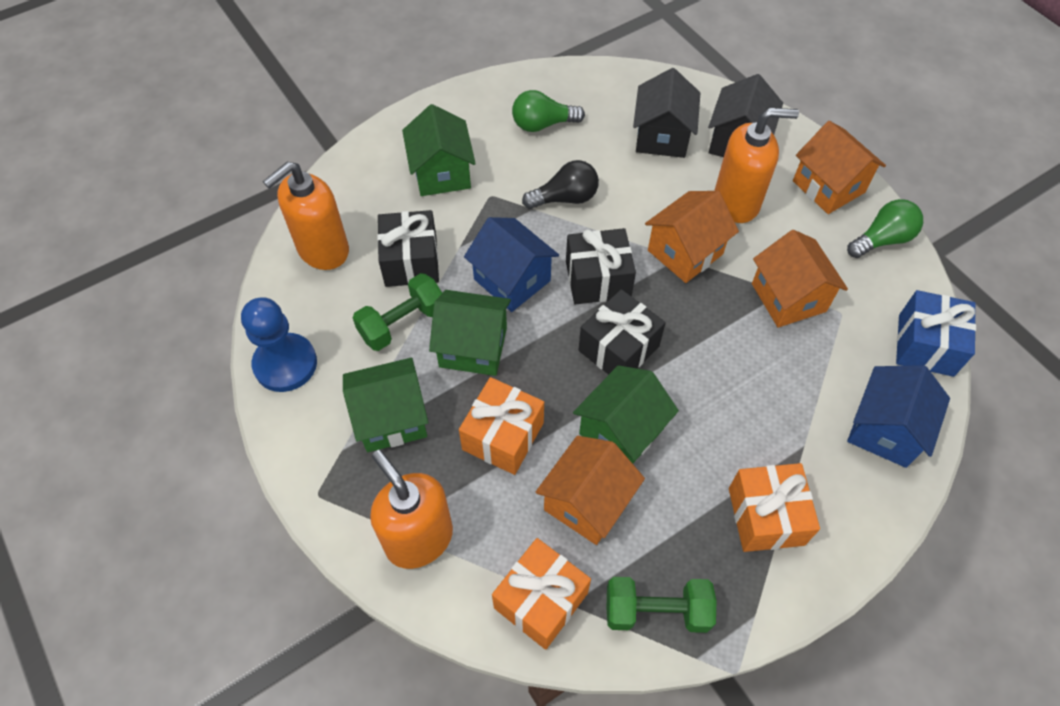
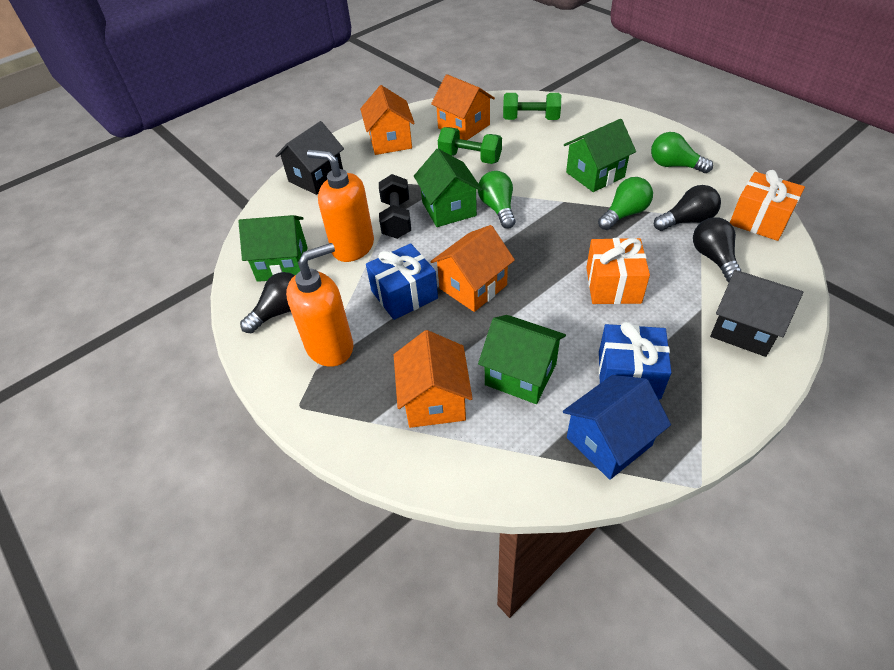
black dumbbell: 0 -> 1
black gift: 3 -> 0
black light bulb: 1 -> 3
blue gift: 1 -> 2
blue house: 2 -> 1
blue pawn: 1 -> 0
green light bulb: 2 -> 3
orange gift: 3 -> 2
orange soap dispenser: 3 -> 2

